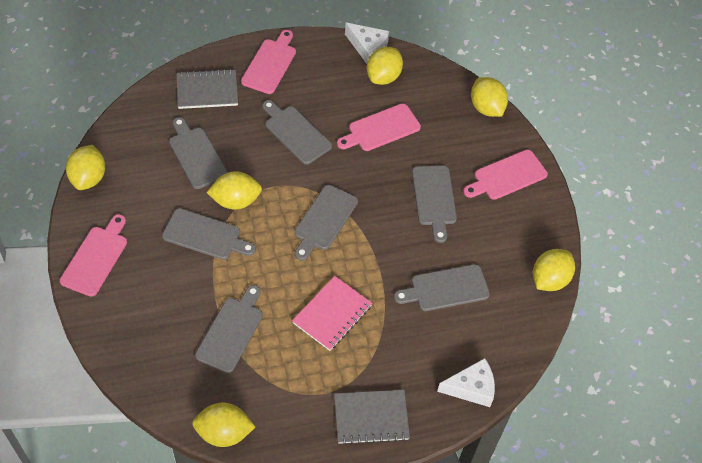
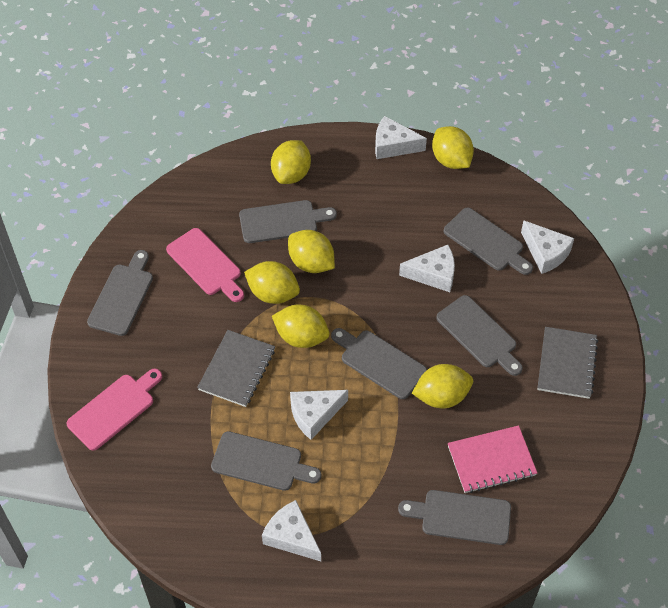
pink cutting board: 4 -> 2
white cheese: 2 -> 5

